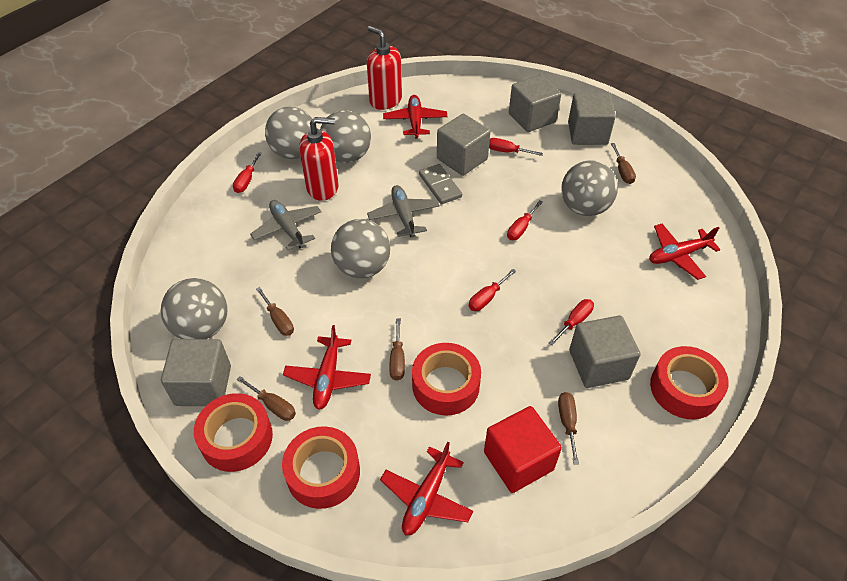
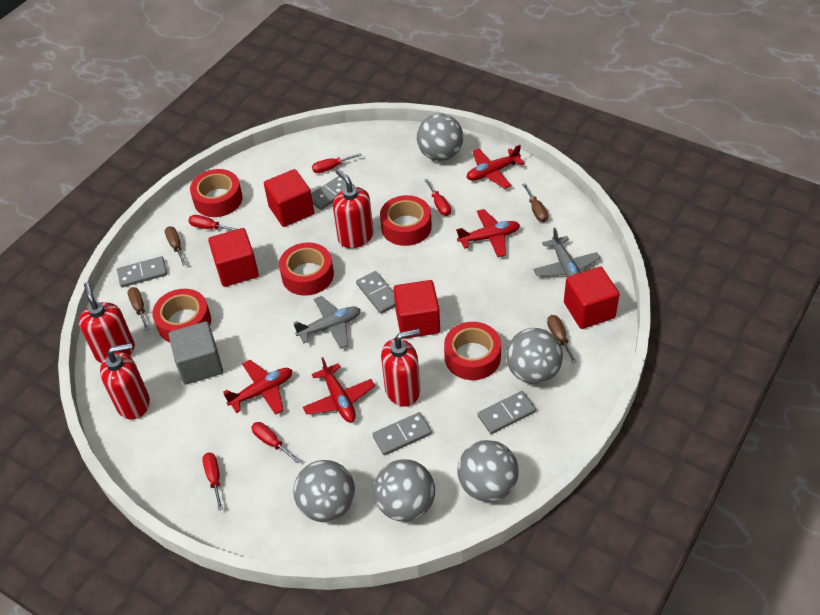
brown screwdriver: 5 -> 4
grey cube: 5 -> 1
grey domino: 1 -> 5
red cube: 1 -> 4
red soap dispenser: 2 -> 4
red tape: 4 -> 5

